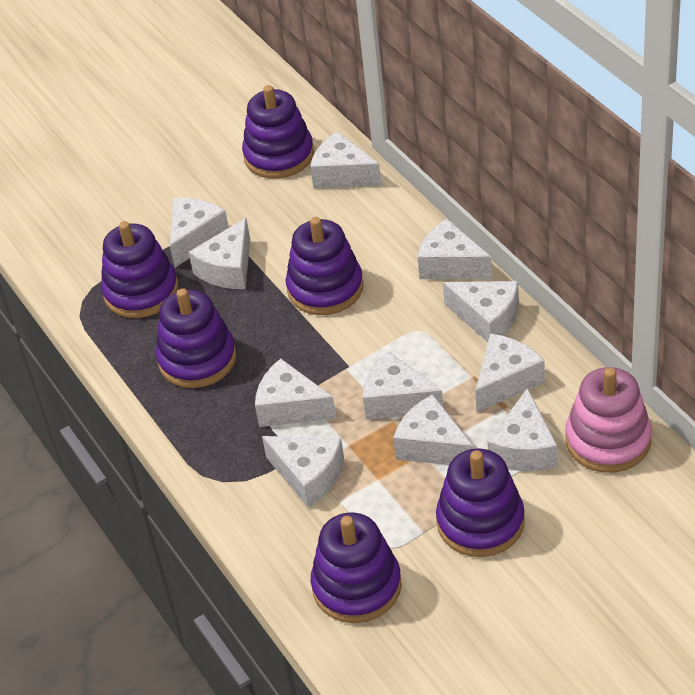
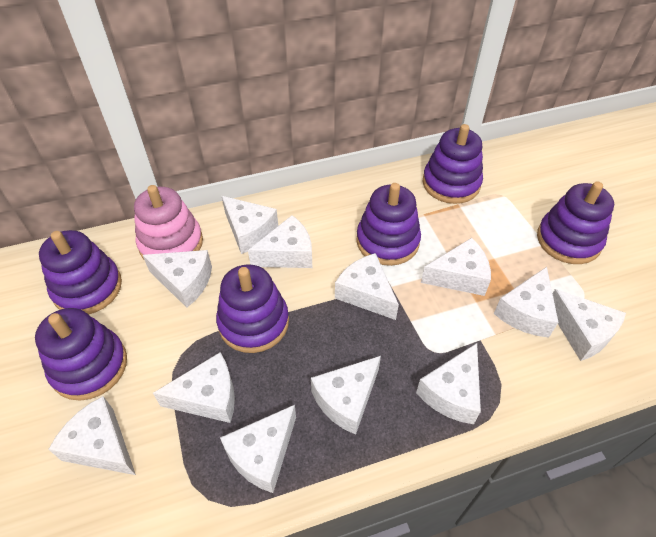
white cheese: 11 -> 12

